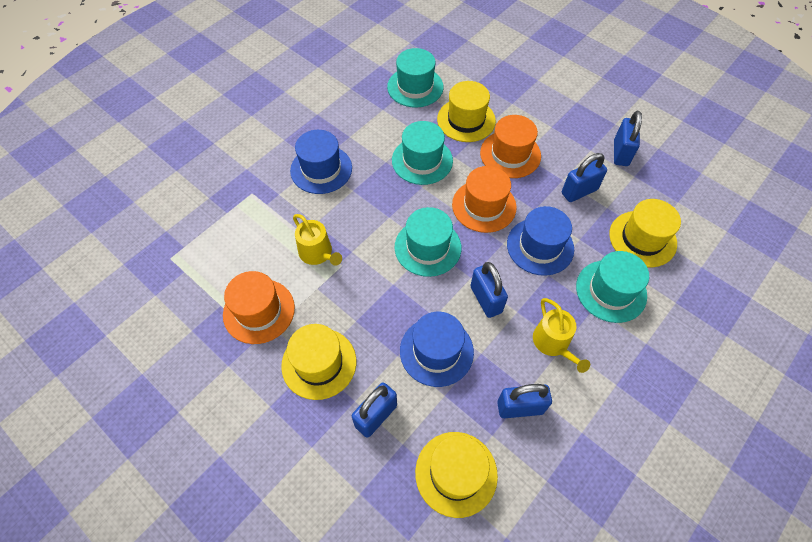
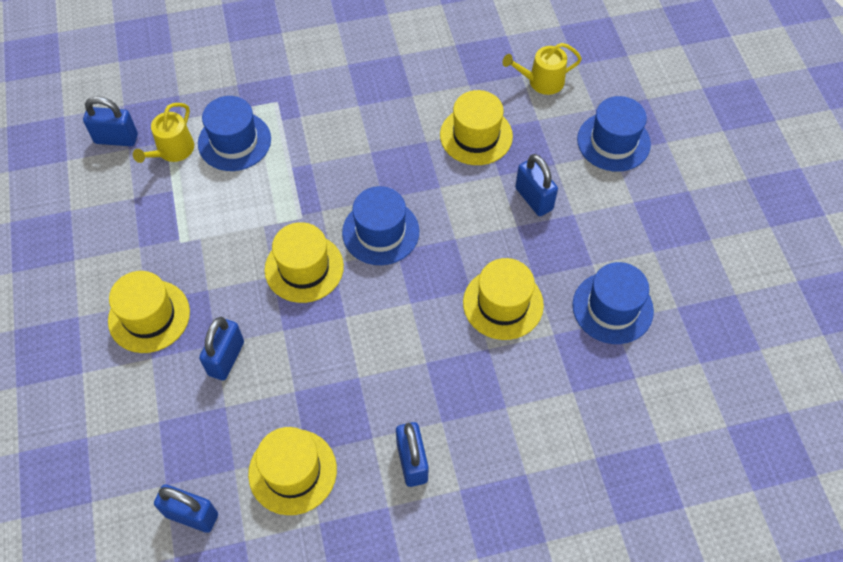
blue hat: 3 -> 4
orange hat: 3 -> 0
turquoise hat: 4 -> 0
yellow hat: 4 -> 5

